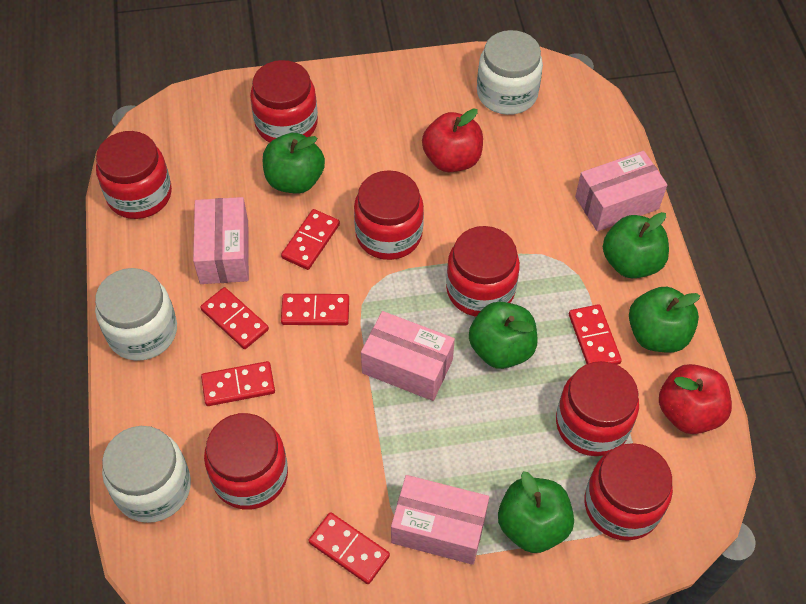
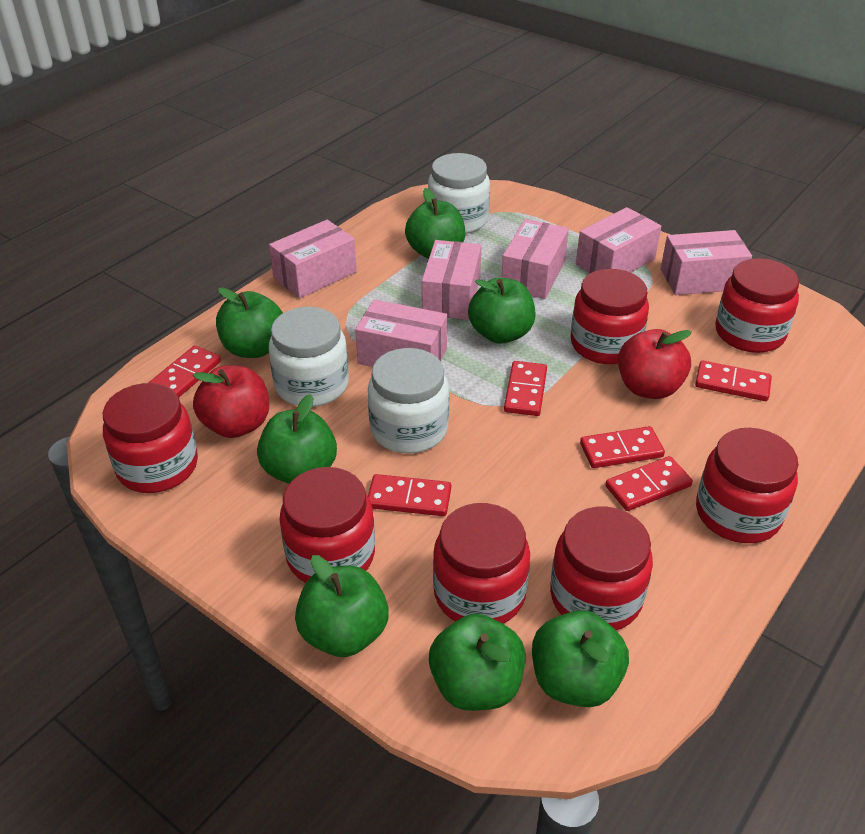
green apple: 5 -> 7
pink box: 4 -> 6

